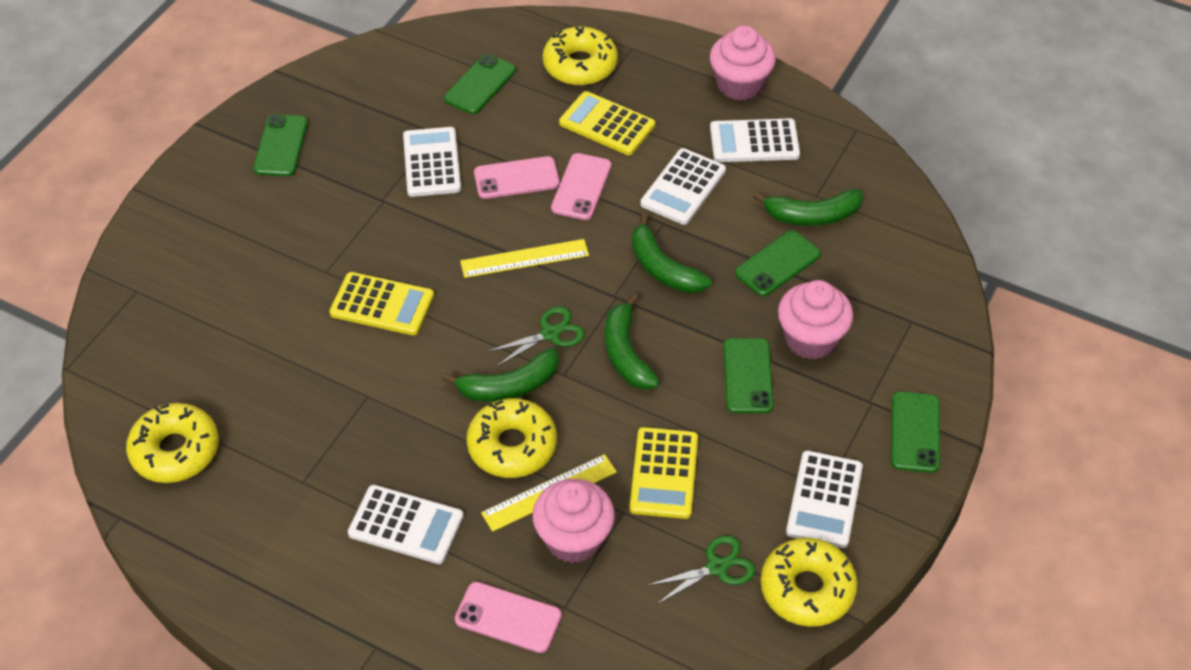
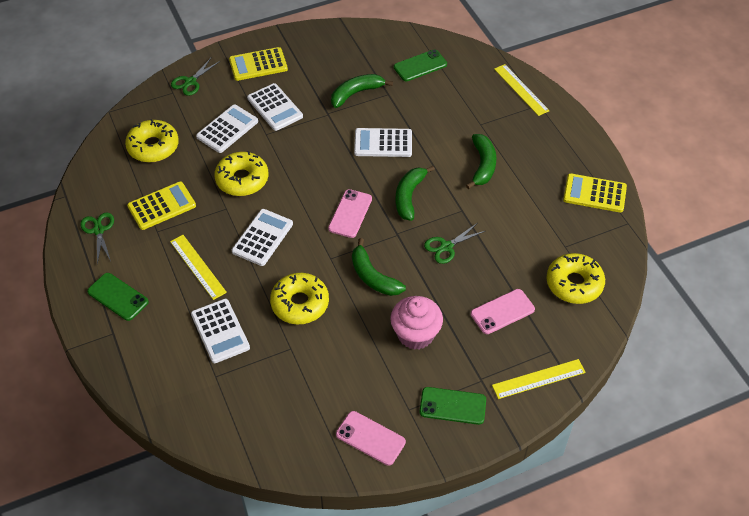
green phone: 5 -> 3
green scissors: 2 -> 3
pink cupcake: 3 -> 1
yellow ruler: 2 -> 3

